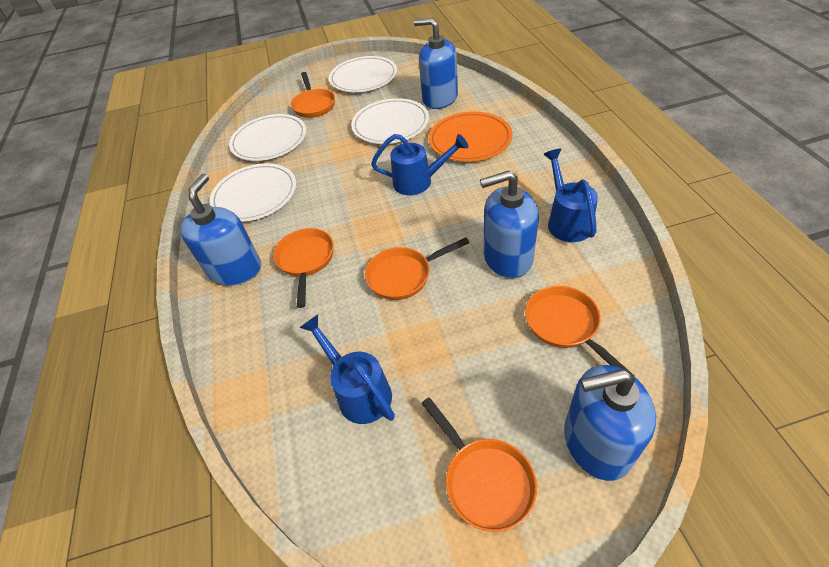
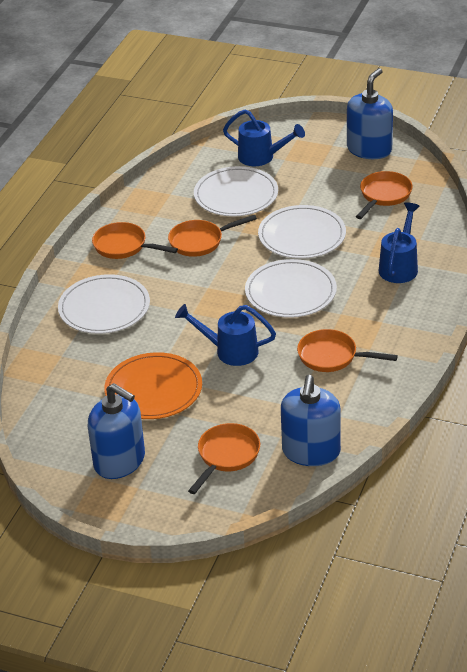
blue soap dispenser: 4 -> 3

